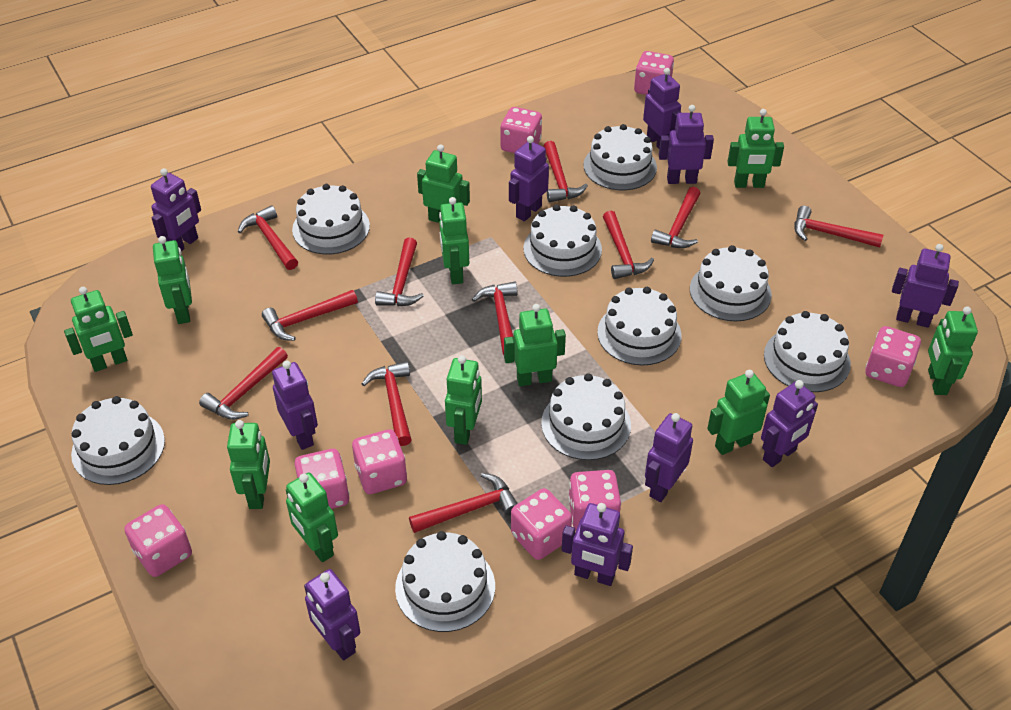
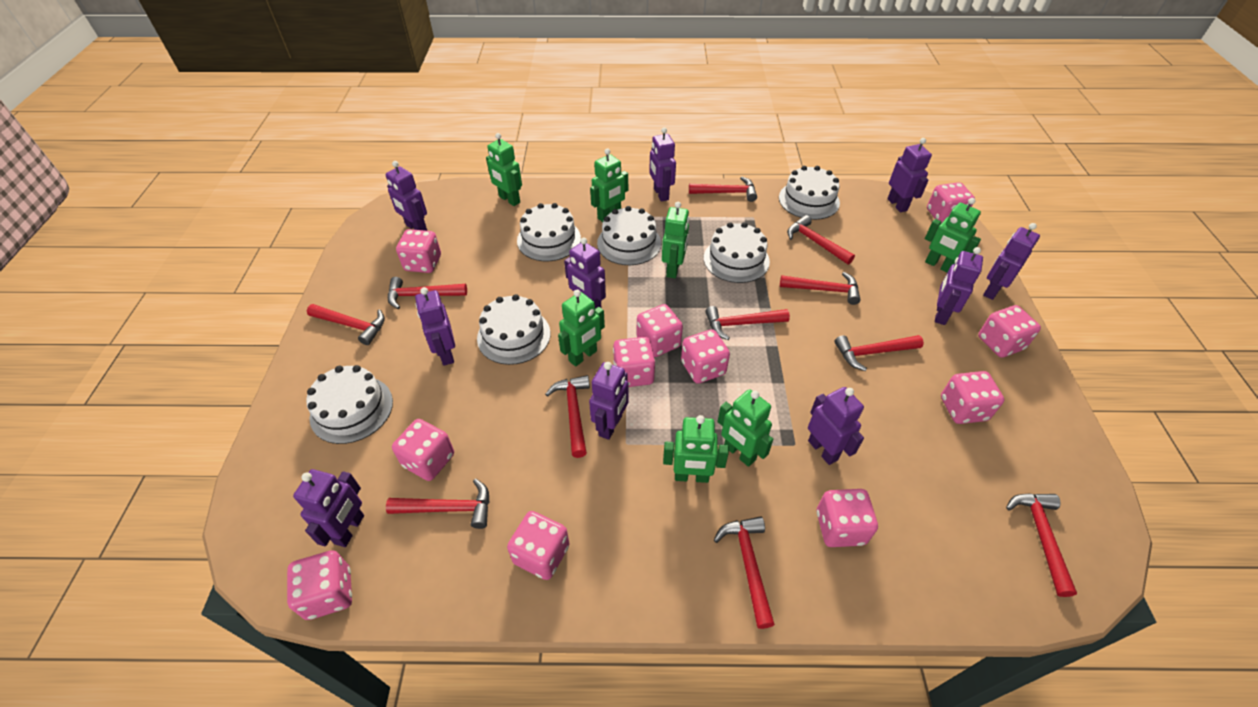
green robot: 11 -> 7
pink dice: 8 -> 11
white cake: 9 -> 6

